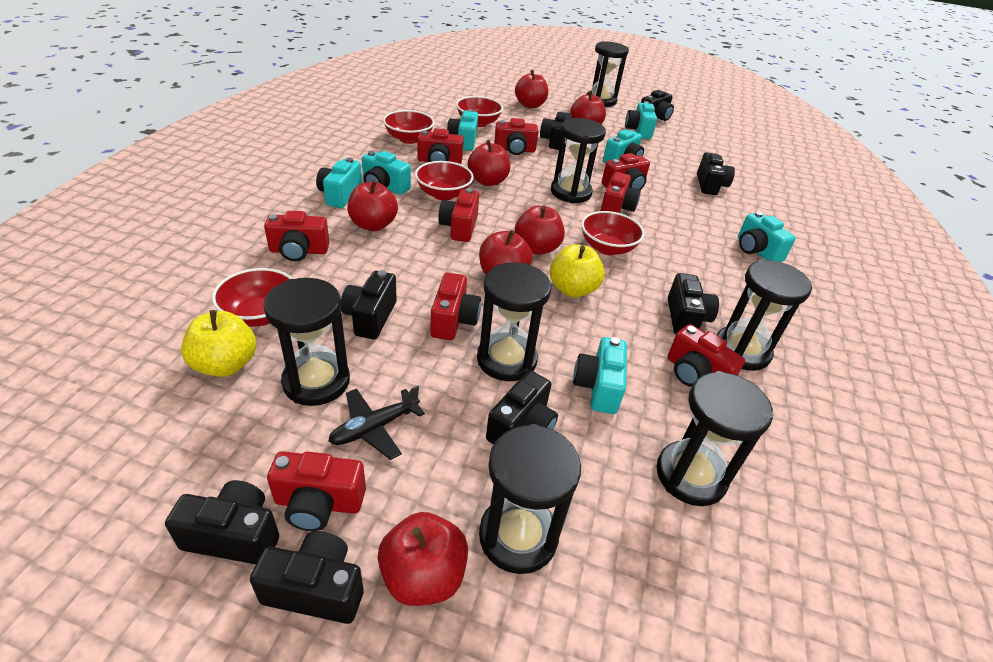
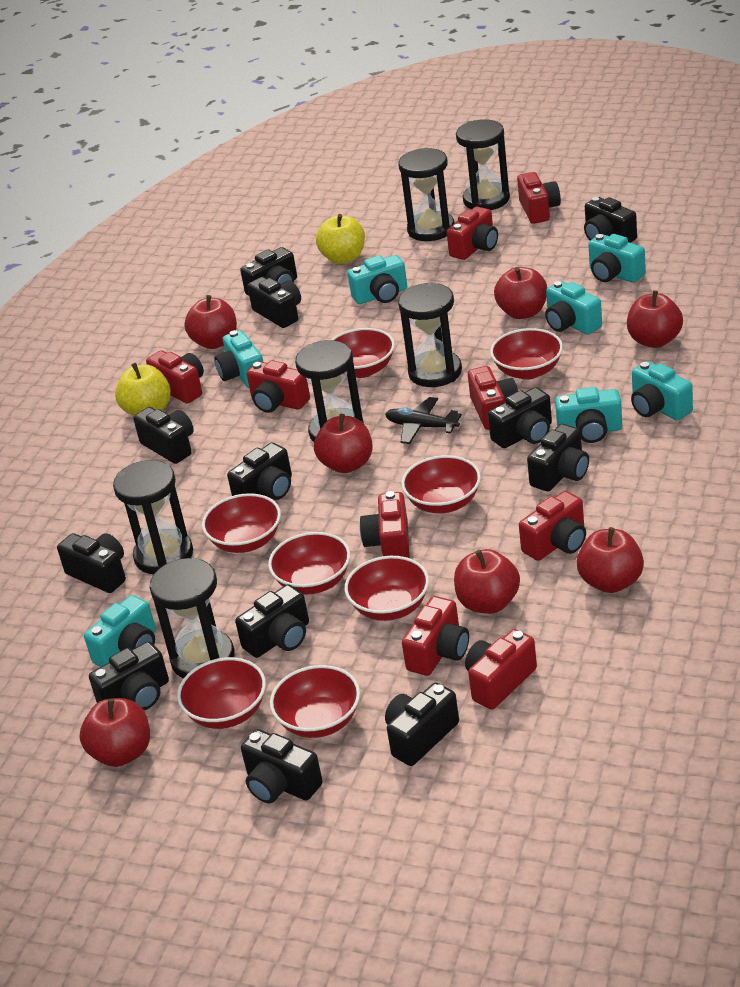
black camera: 8 -> 12
black hourglass: 7 -> 6
red bowl: 5 -> 8

